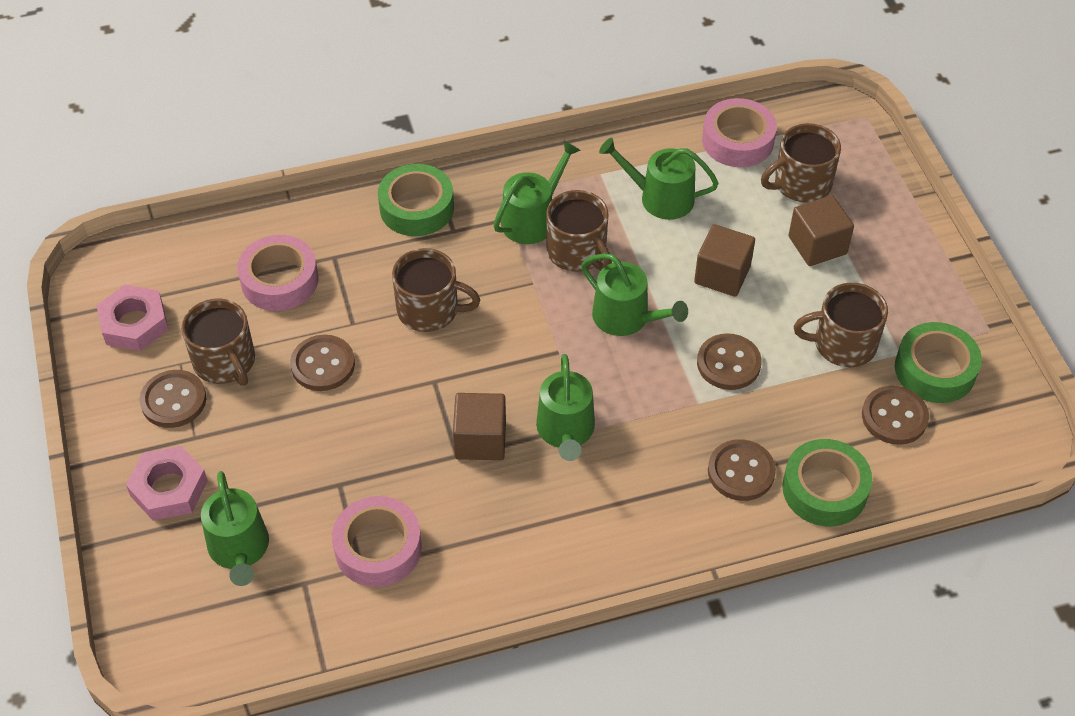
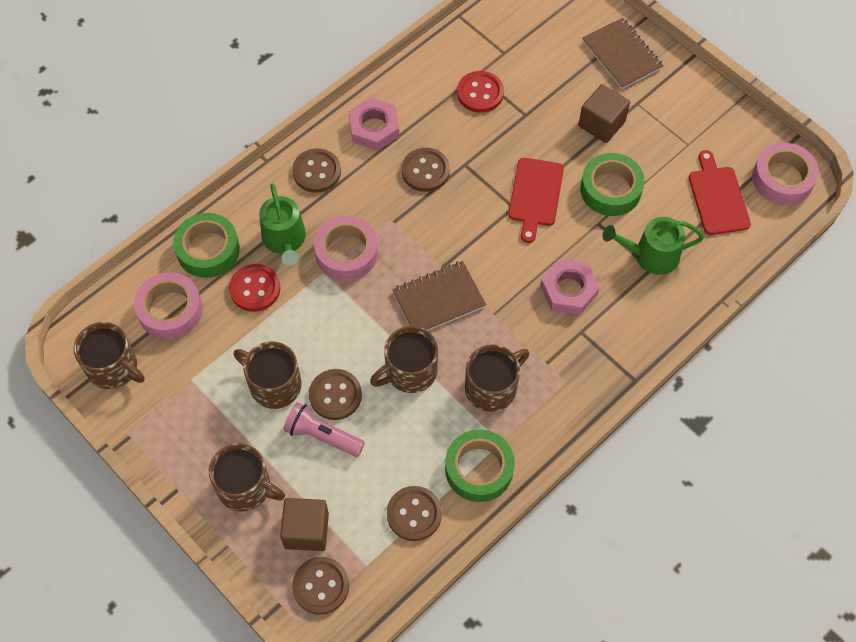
brown cube: 3 -> 2
brown notebook: 0 -> 2
green watering can: 5 -> 2
pink flashlight: 0 -> 1
red button: 0 -> 2
red cutting board: 0 -> 2

